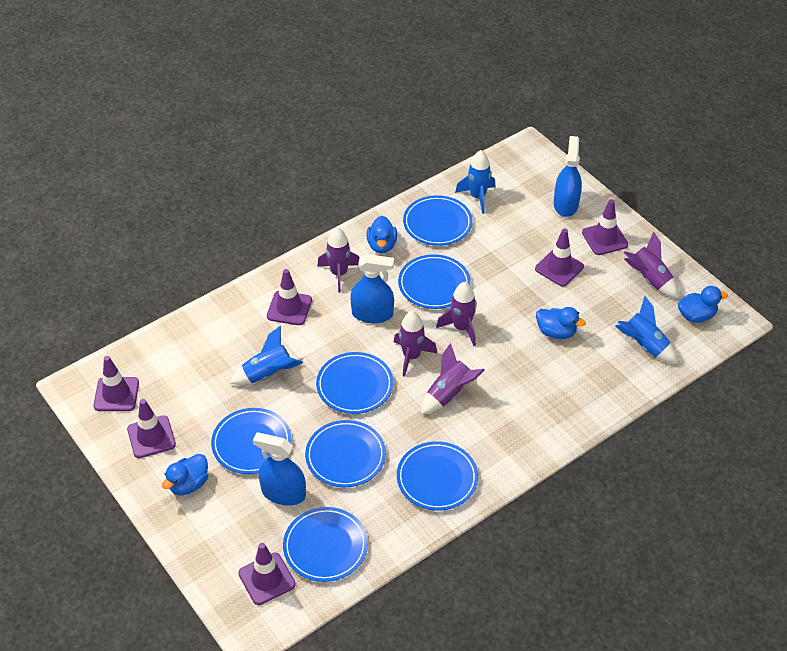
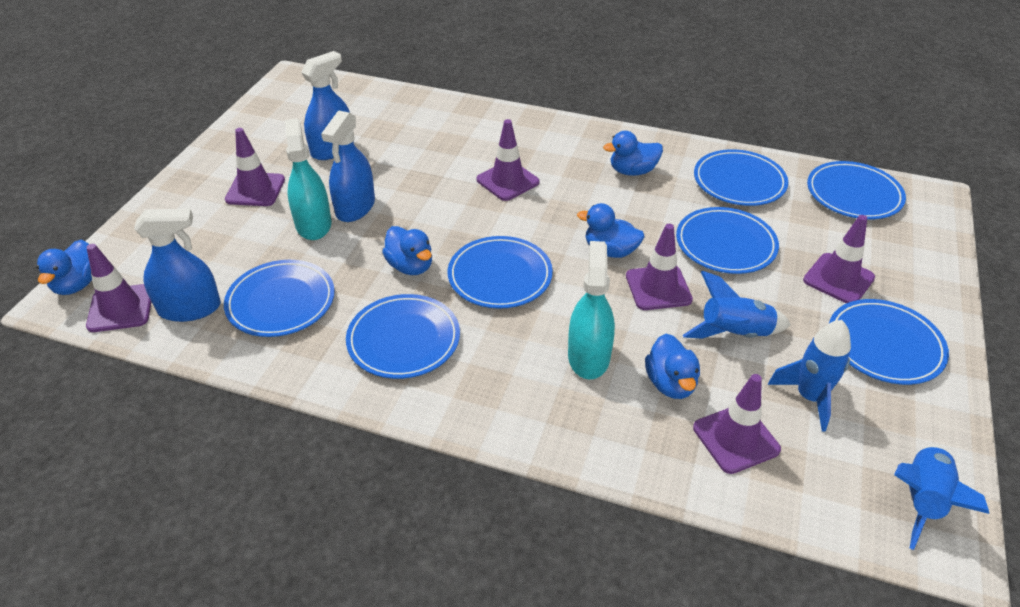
blue duck: 4 -> 5
purple rocket: 5 -> 0
turquoise spray bottle: 0 -> 2

